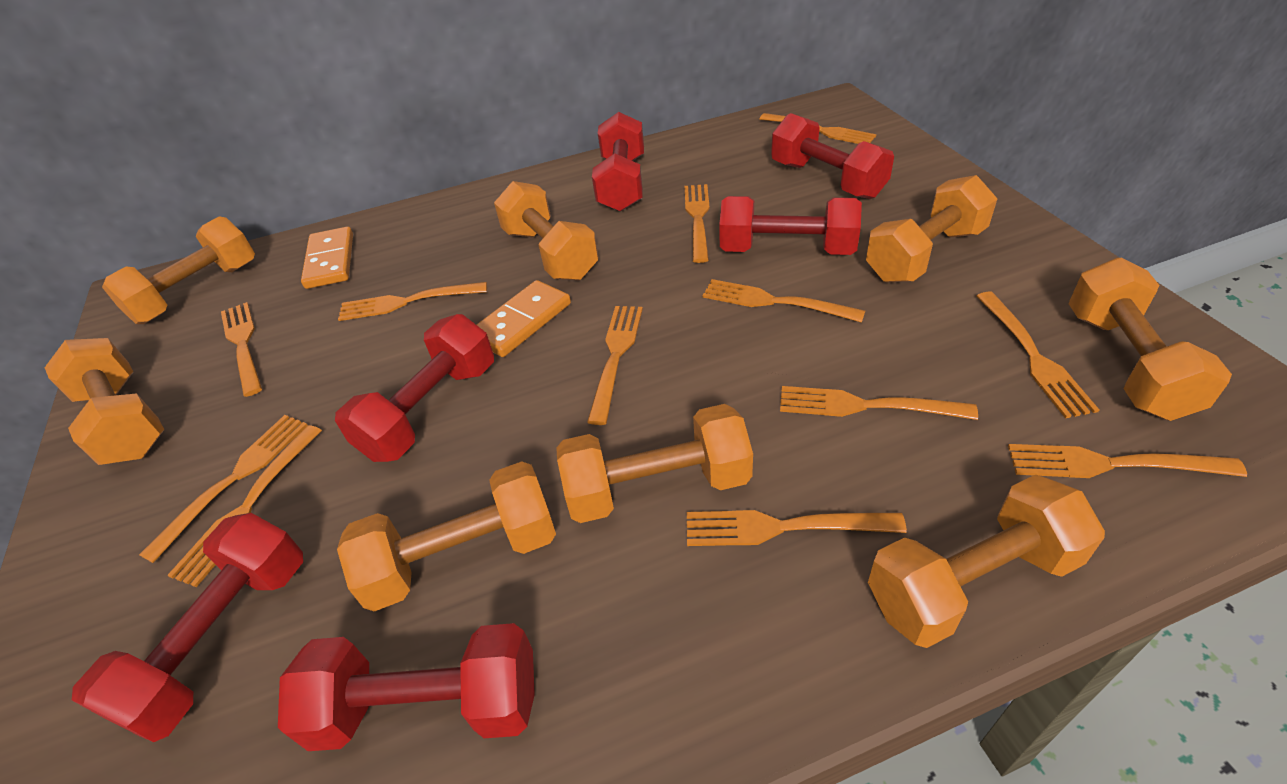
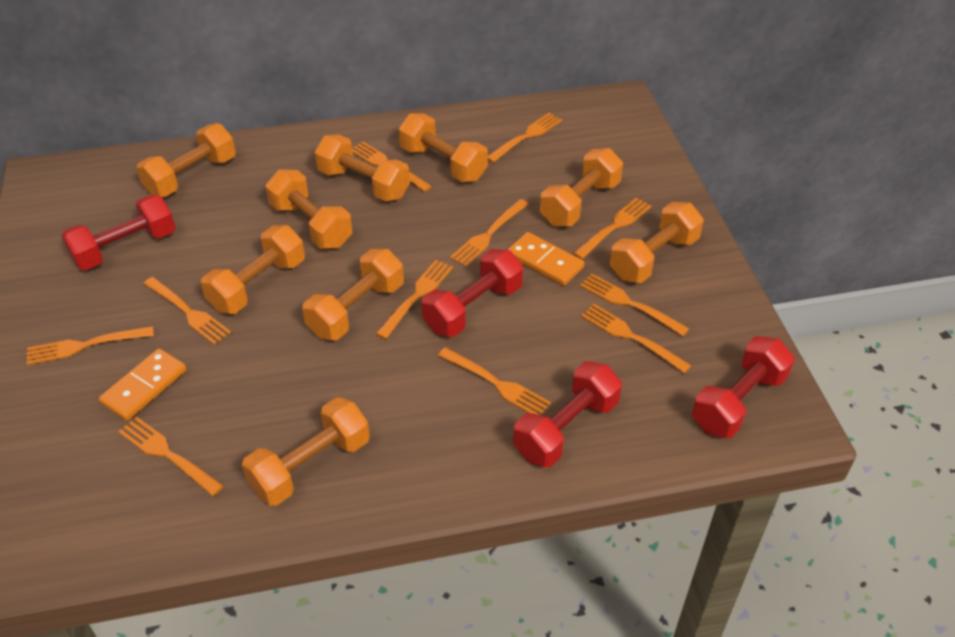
orange dumbbell: 8 -> 9
orange fork: 12 -> 11
red dumbbell: 6 -> 4

